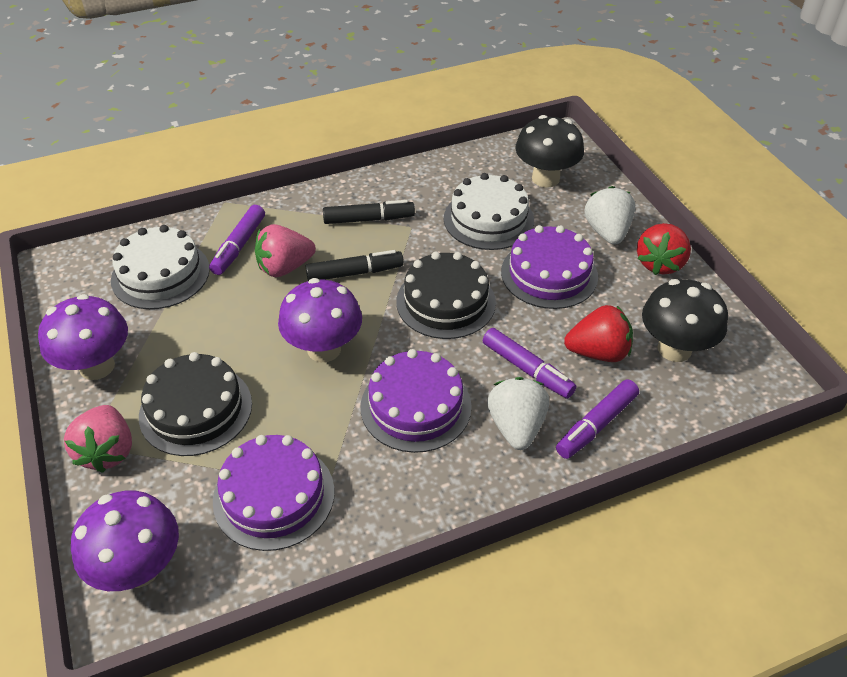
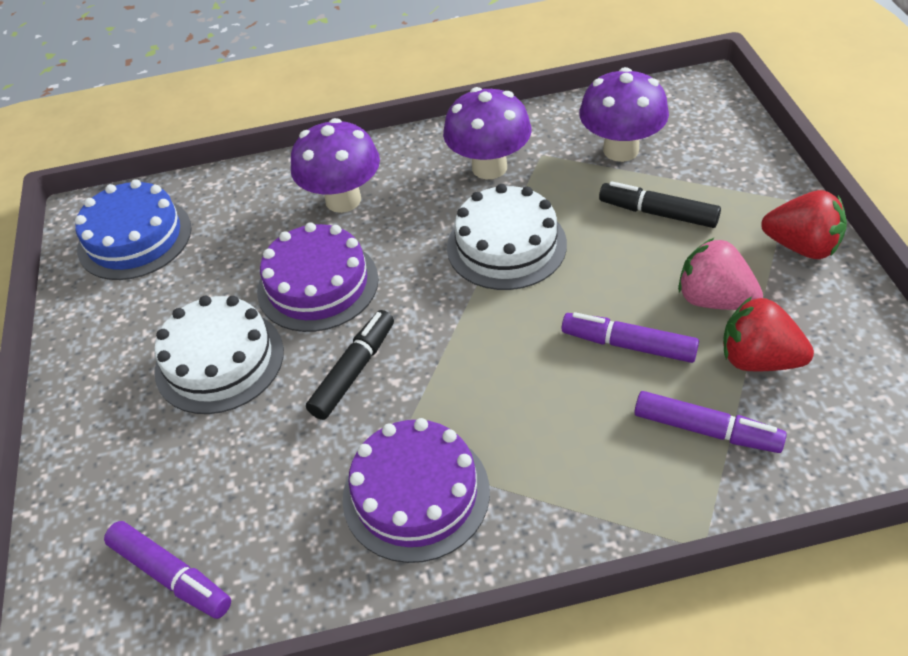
black cake: 2 -> 0
black mushroom: 2 -> 0
blue cake: 0 -> 1
pink strawberry: 2 -> 1
purple cake: 3 -> 2
white strawberry: 2 -> 0

